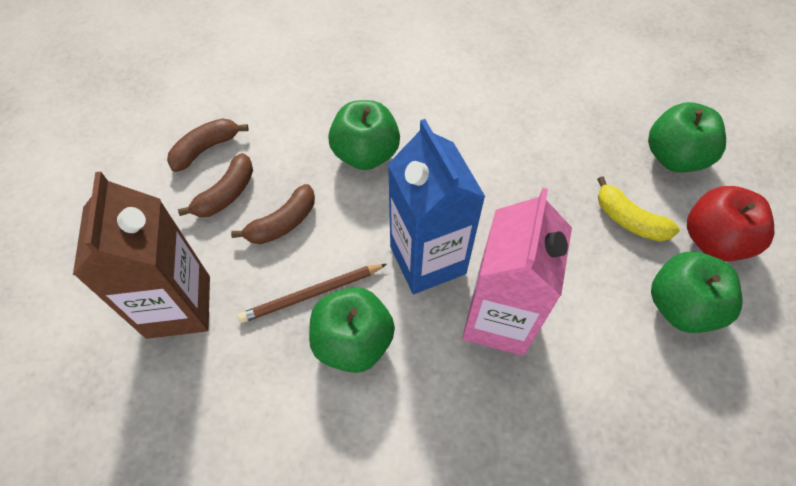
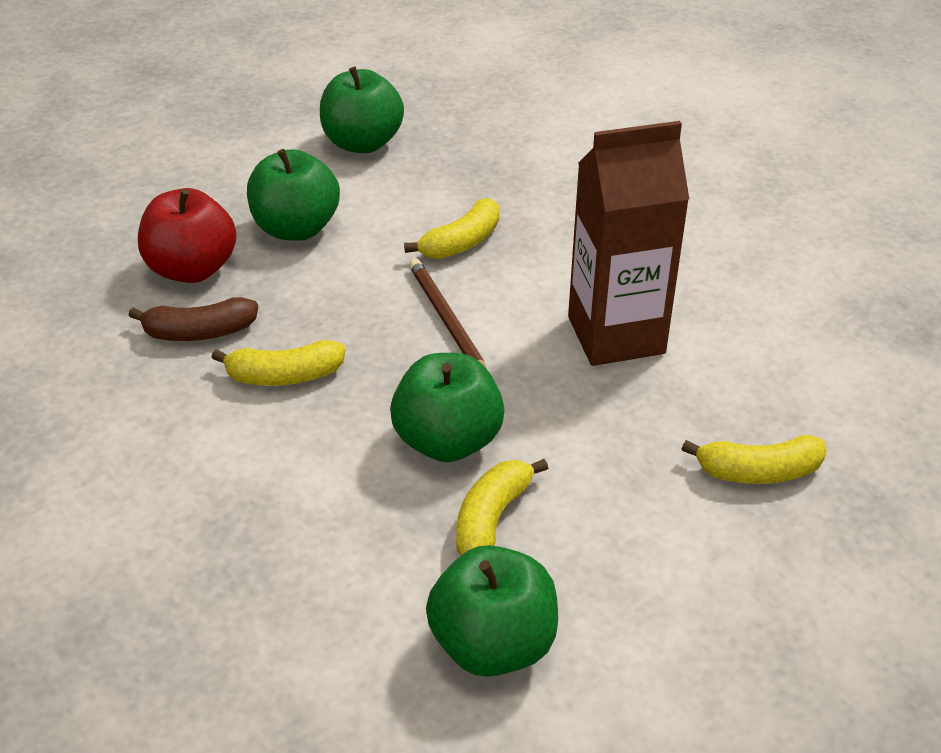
blue carton: 1 -> 0
brown banana: 3 -> 1
pink carton: 1 -> 0
yellow banana: 1 -> 4

